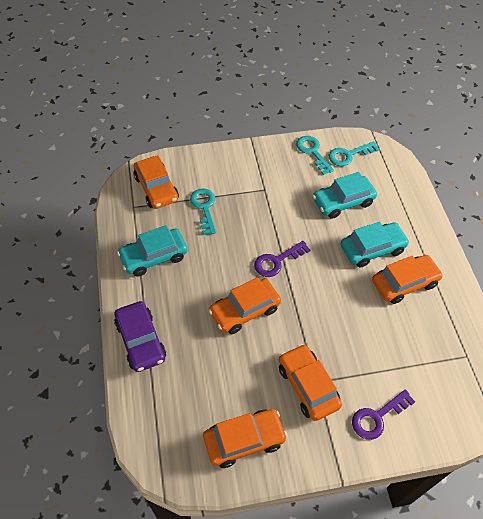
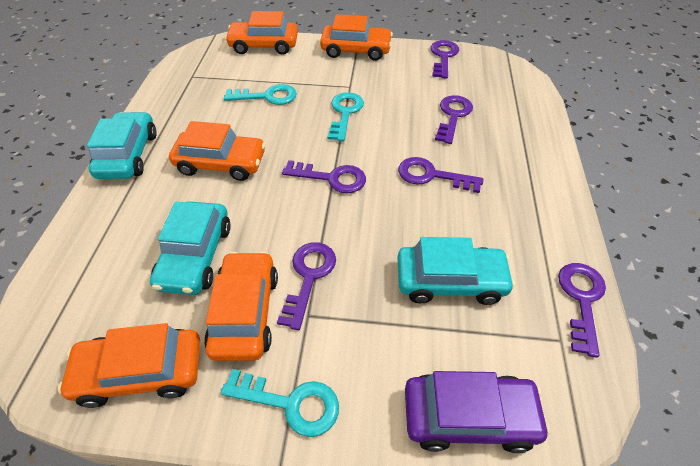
purple key: 2 -> 6

